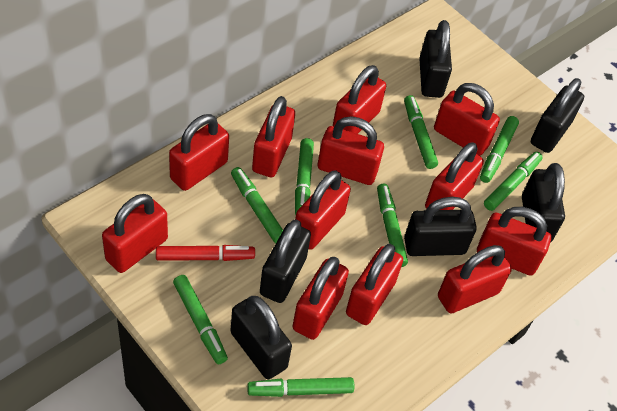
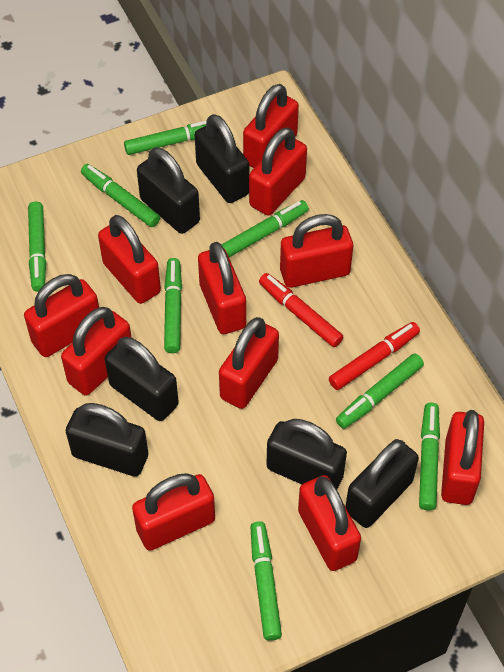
red marker: 1 -> 2
red padlock: 12 -> 11

